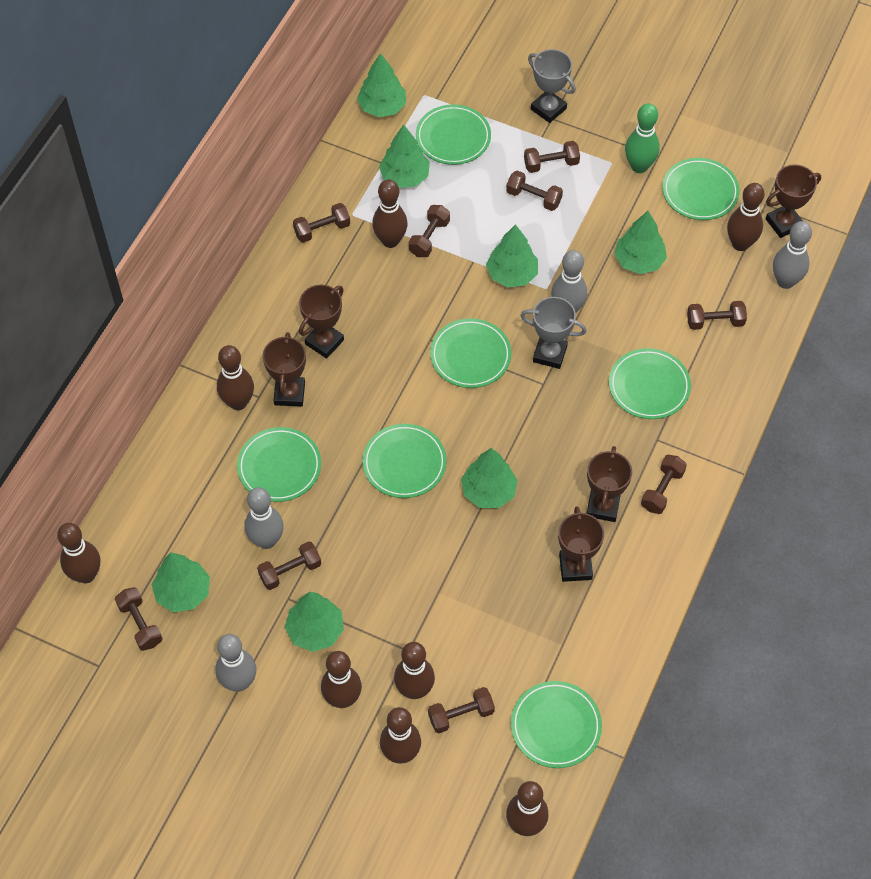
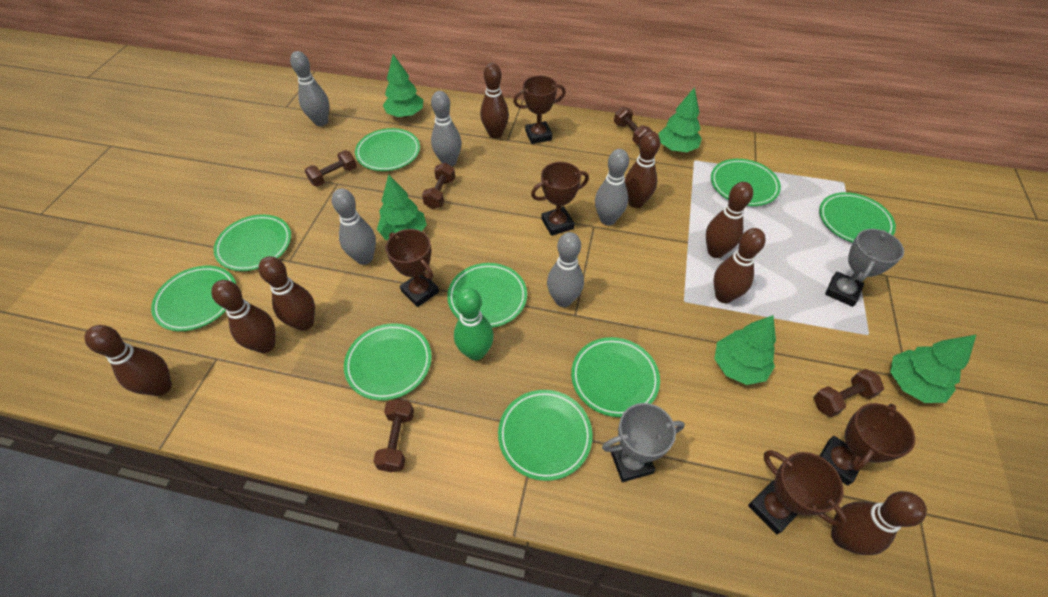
brown dumbbell: 9 -> 5
green plate: 7 -> 9
green tree: 7 -> 5
grey bowling pin: 4 -> 5

